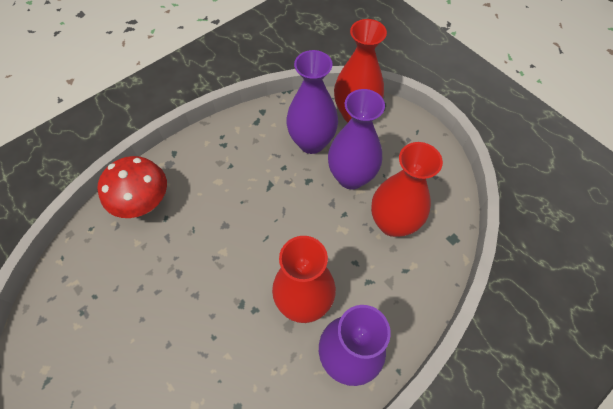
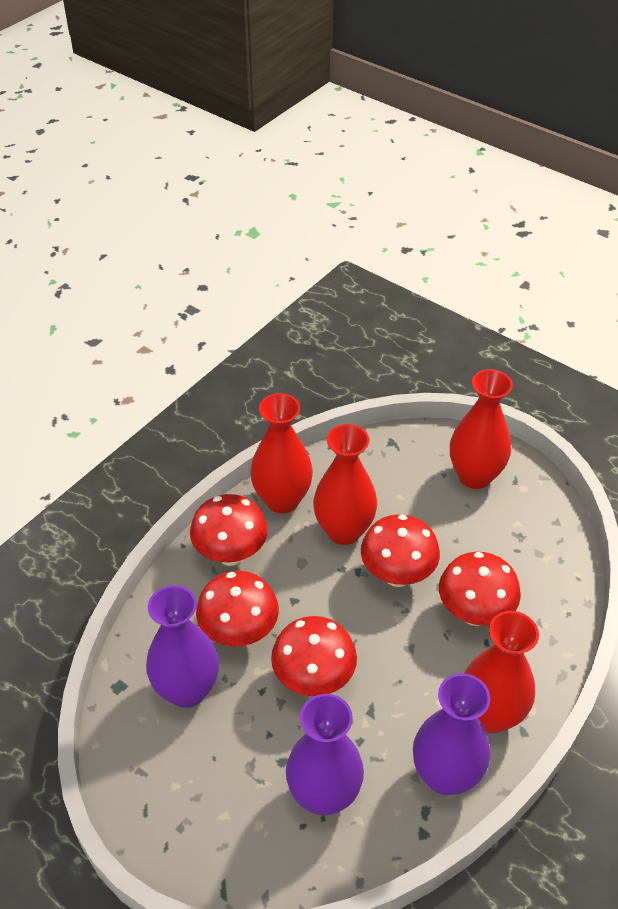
red mushroom: 1 -> 5
red vase: 3 -> 4

